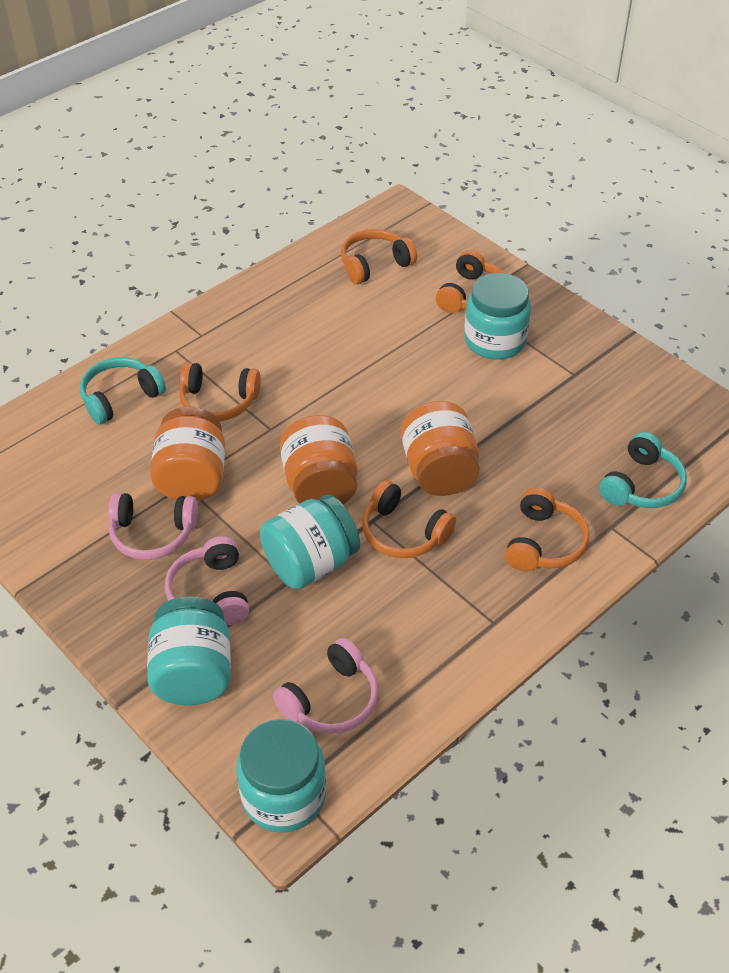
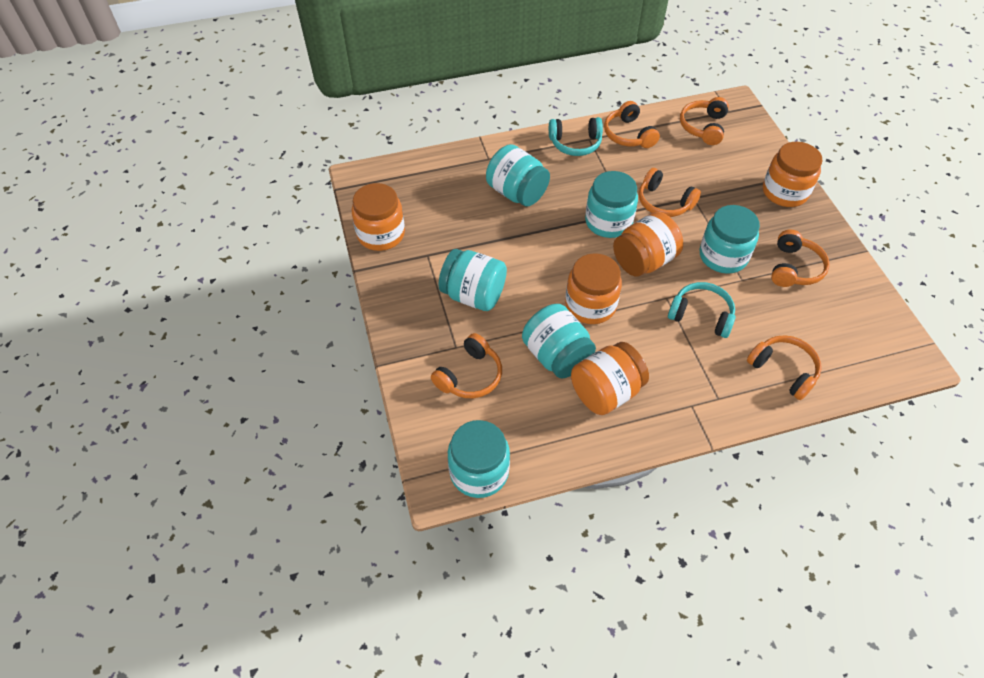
orange headphones: 5 -> 6
orange jar: 3 -> 5
pink headphones: 3 -> 0
turquoise jar: 4 -> 6

